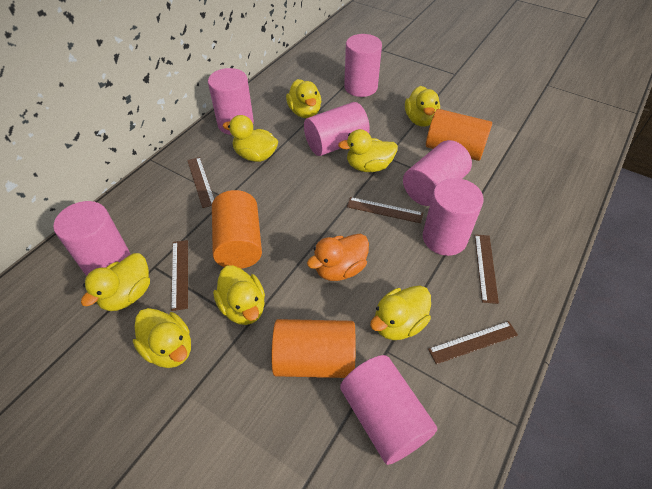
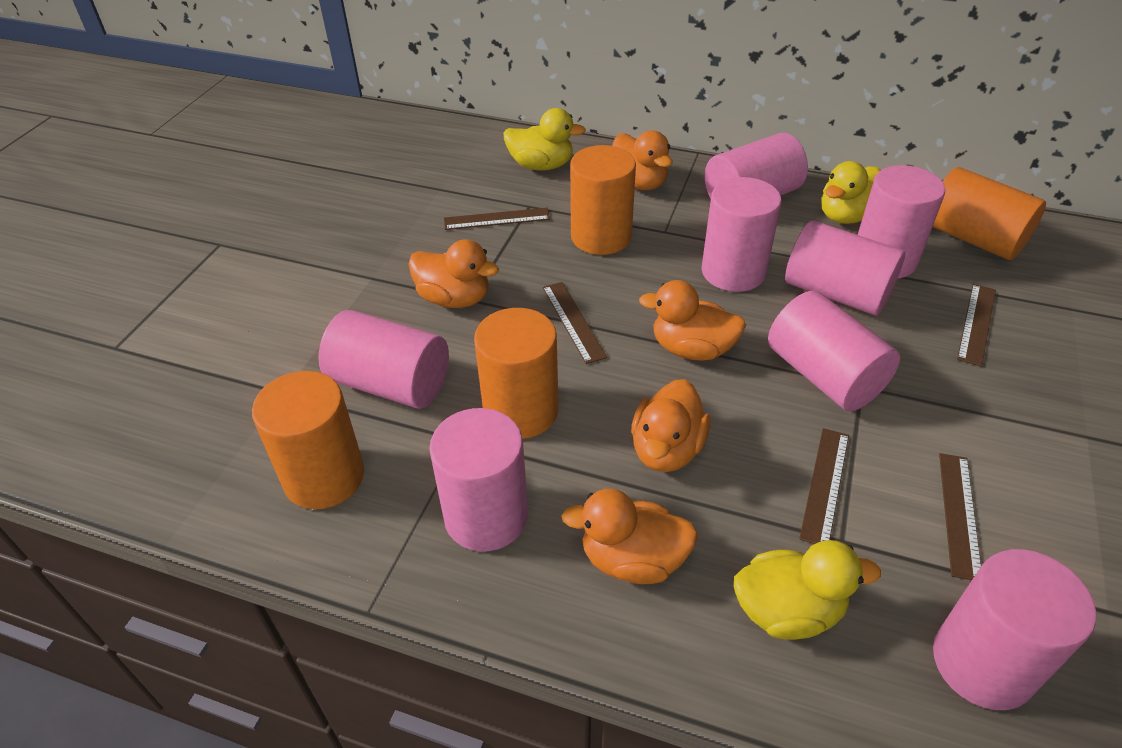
orange cylinder: 3 -> 4
orange duck: 1 -> 5
pink cylinder: 7 -> 8
yellow duck: 8 -> 3

